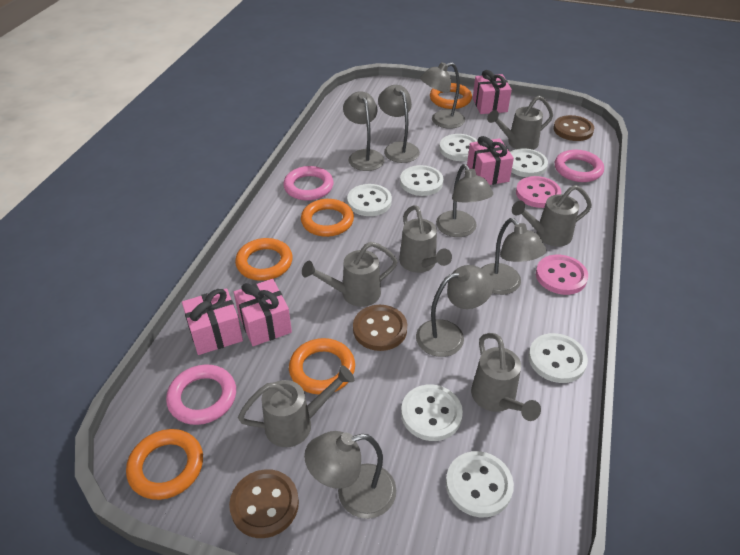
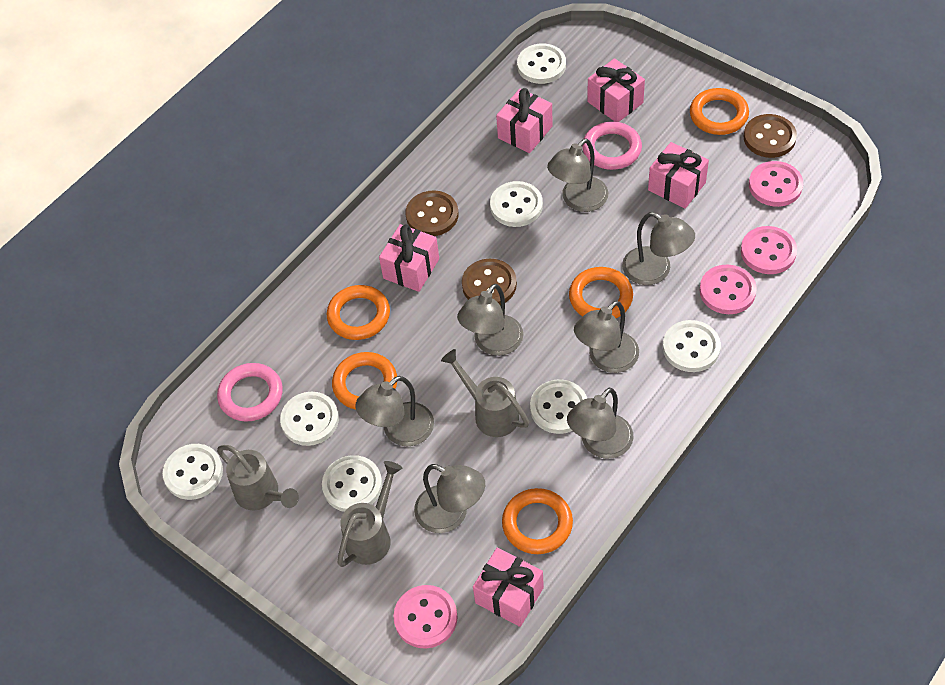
grey watering can: 6 -> 3
pink button: 2 -> 4
pink gift: 4 -> 5
pink ring: 3 -> 2

